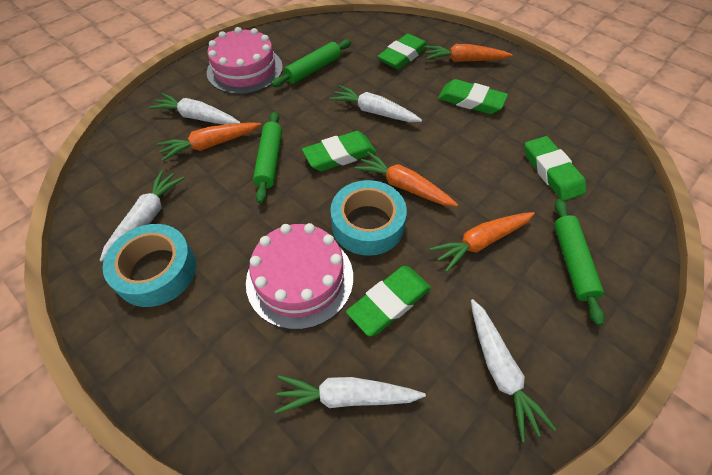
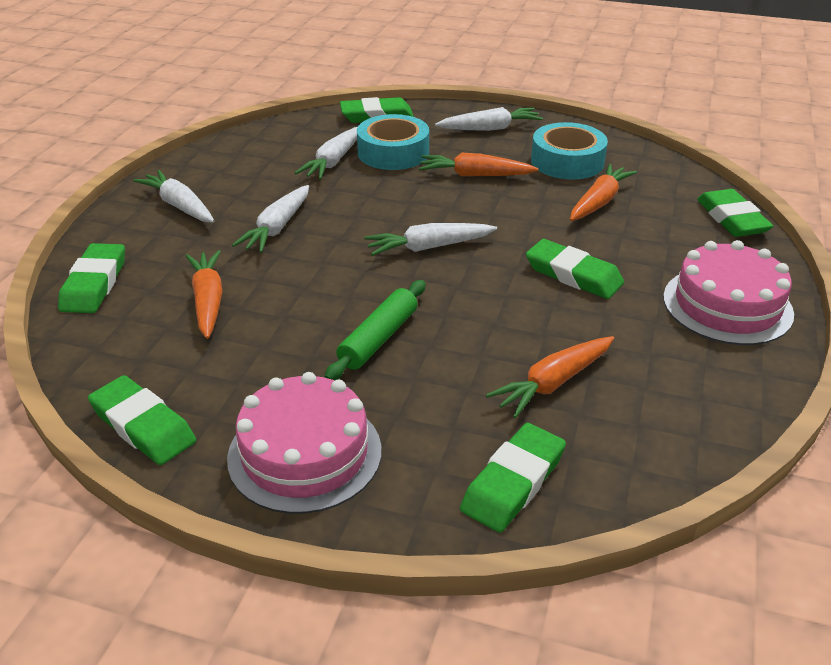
green eraser: 5 -> 6
green rolling pin: 3 -> 1

